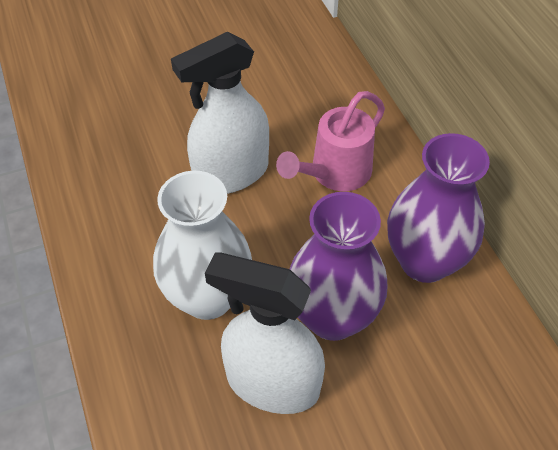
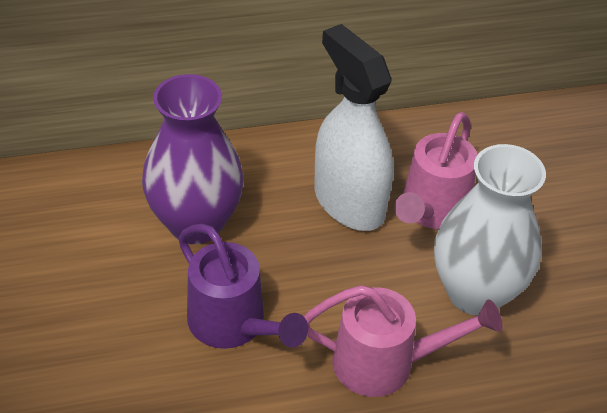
pink watering can: 1 -> 2
purple vase: 2 -> 1
purple watering can: 0 -> 1
white spray bottle: 2 -> 1

